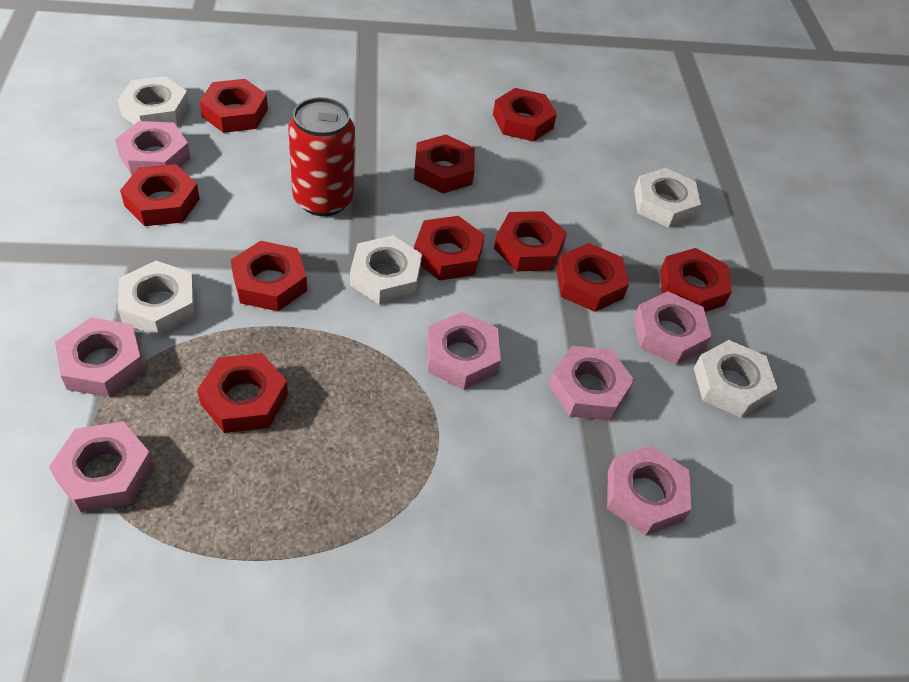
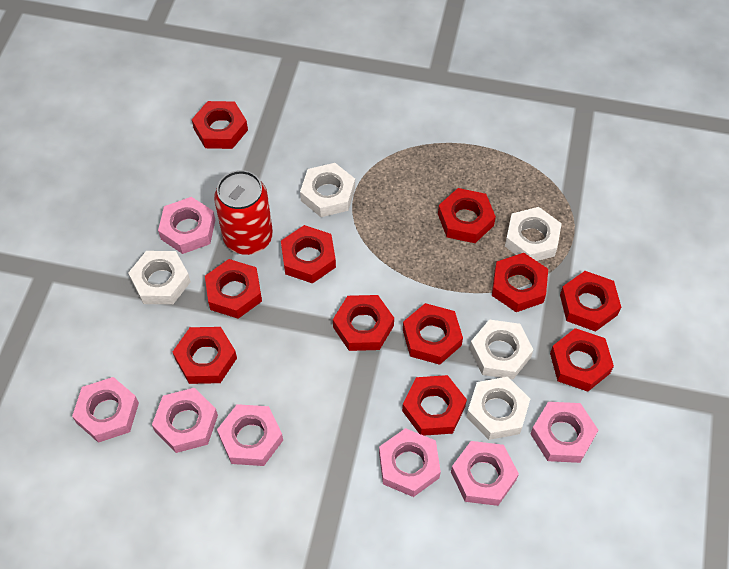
red nut: 10 -> 11

